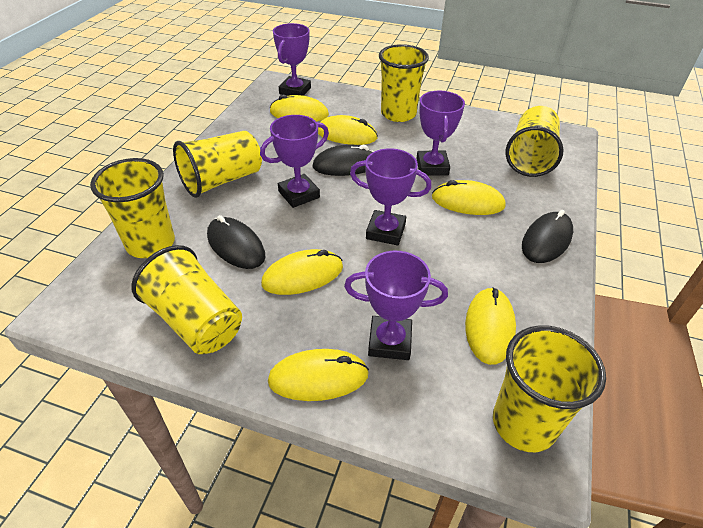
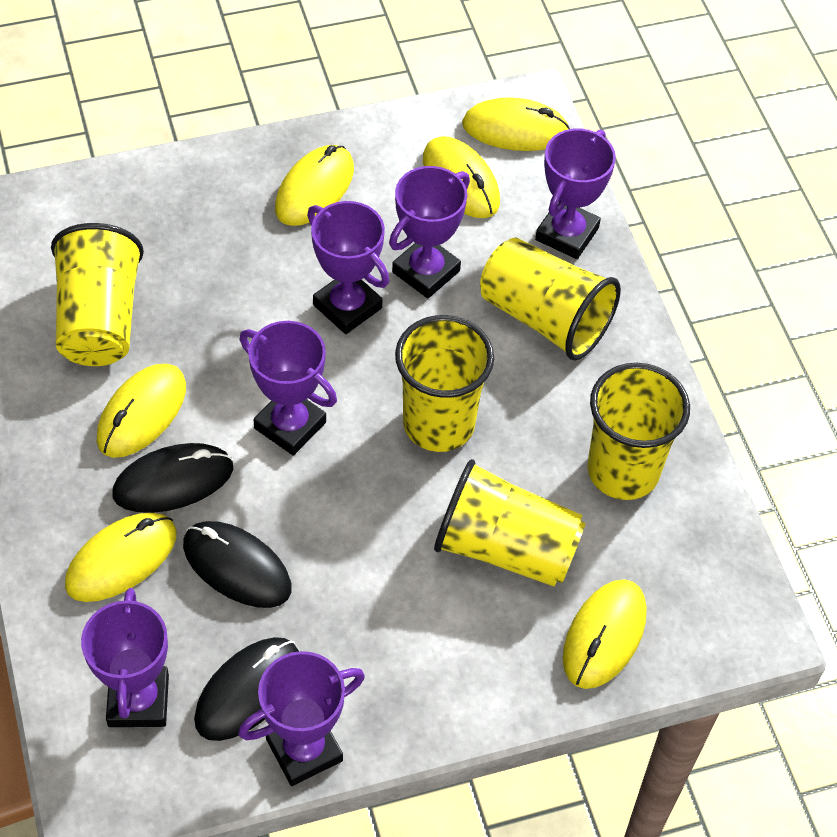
purple trophy: 5 -> 6
yellow cup: 6 -> 5

